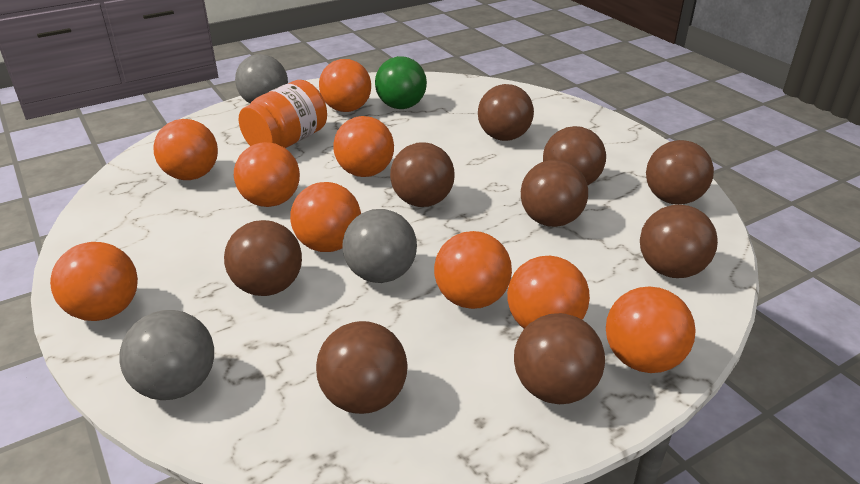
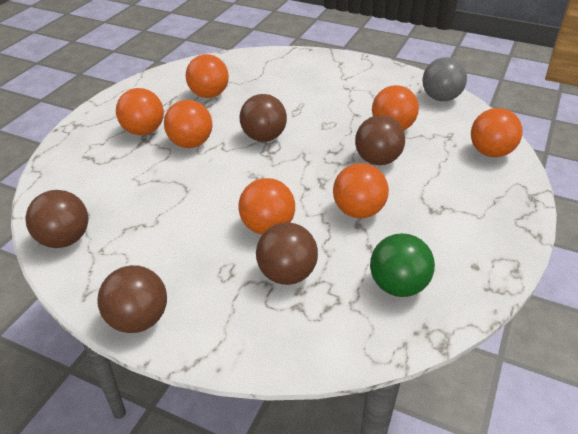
brown ball: 9 -> 5
grey ball: 3 -> 1
orange ball: 9 -> 7
orange jar: 1 -> 0

